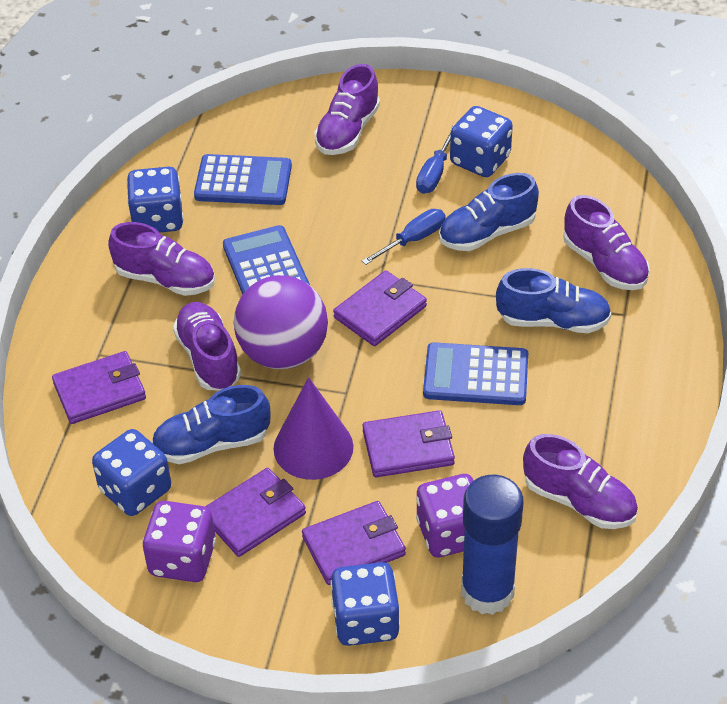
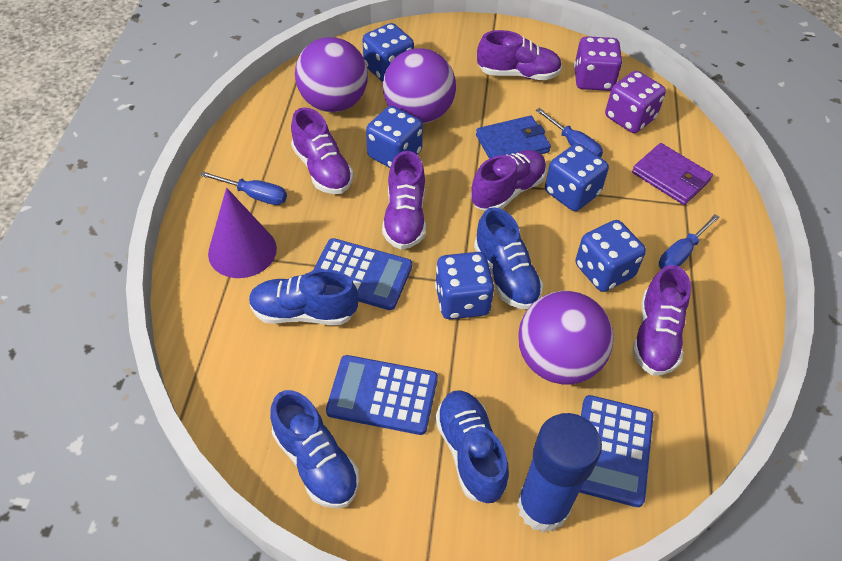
blue dice: 4 -> 5
blue screwdriver: 2 -> 3
blue shoe: 3 -> 4
blue wallet: 0 -> 1
purple ball: 1 -> 3
purple wallet: 5 -> 1

